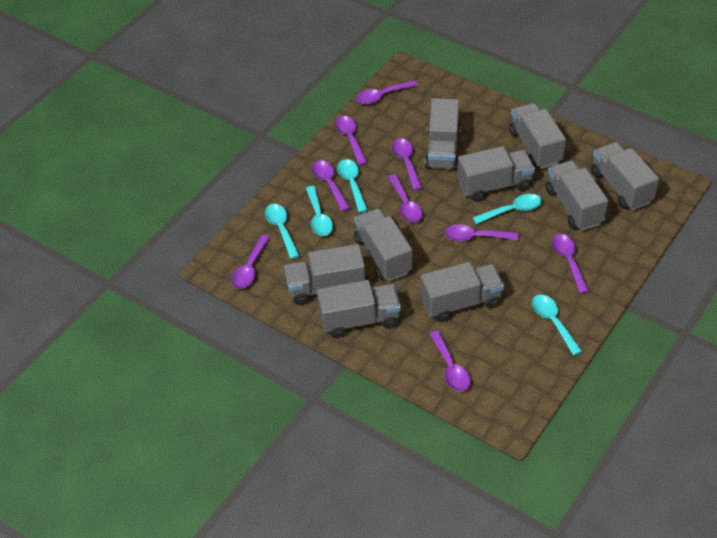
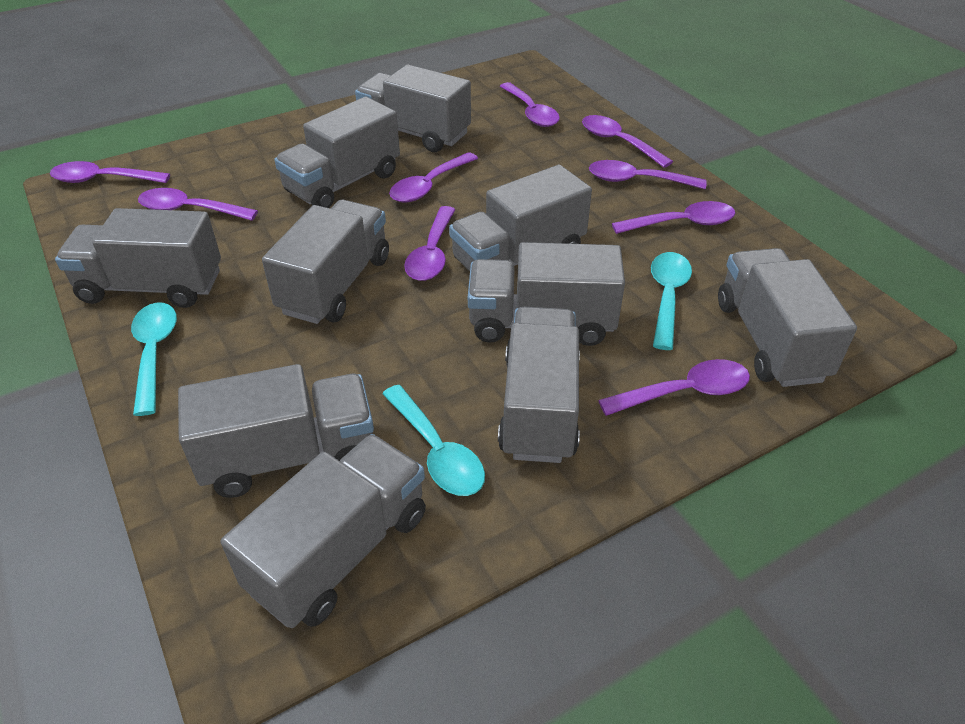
grey truck: 9 -> 10
turquoise spoon: 5 -> 3

